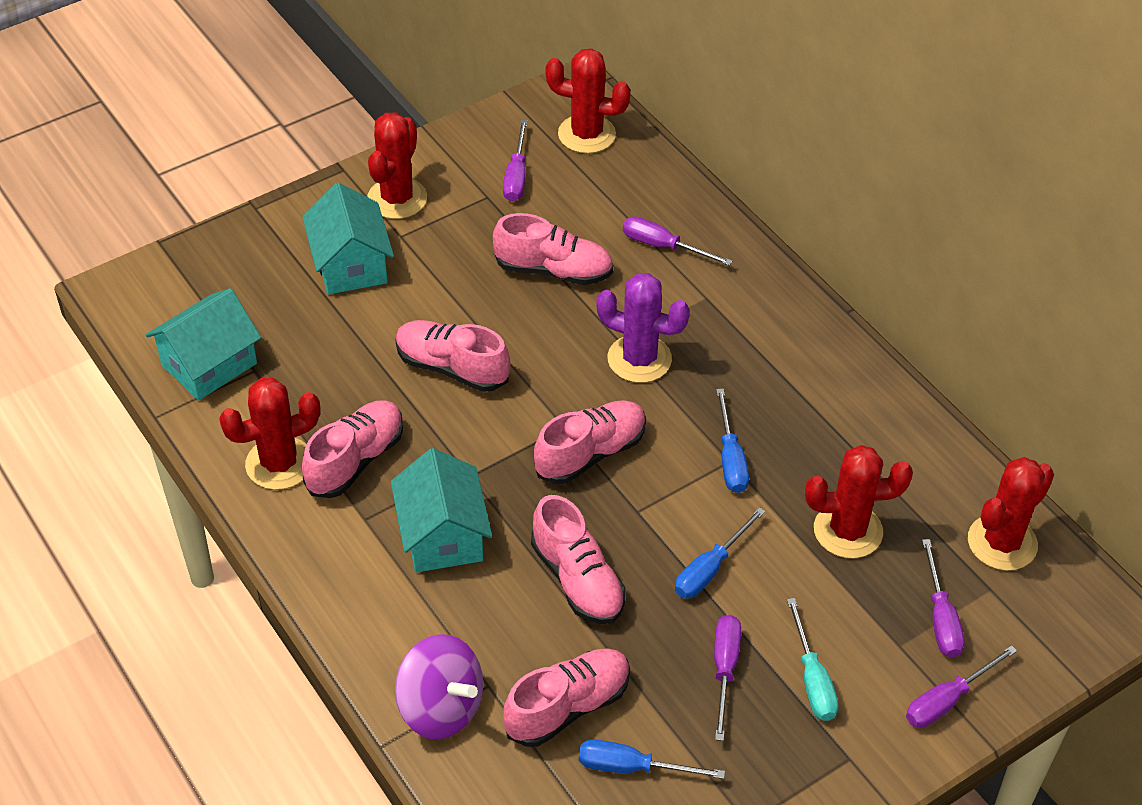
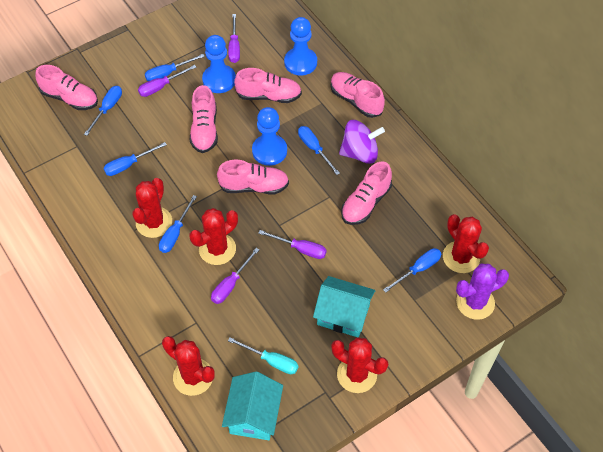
blue pawn: 0 -> 3
blue screwdriver: 3 -> 6
purple screwdriver: 5 -> 4
turquoise house: 3 -> 2

